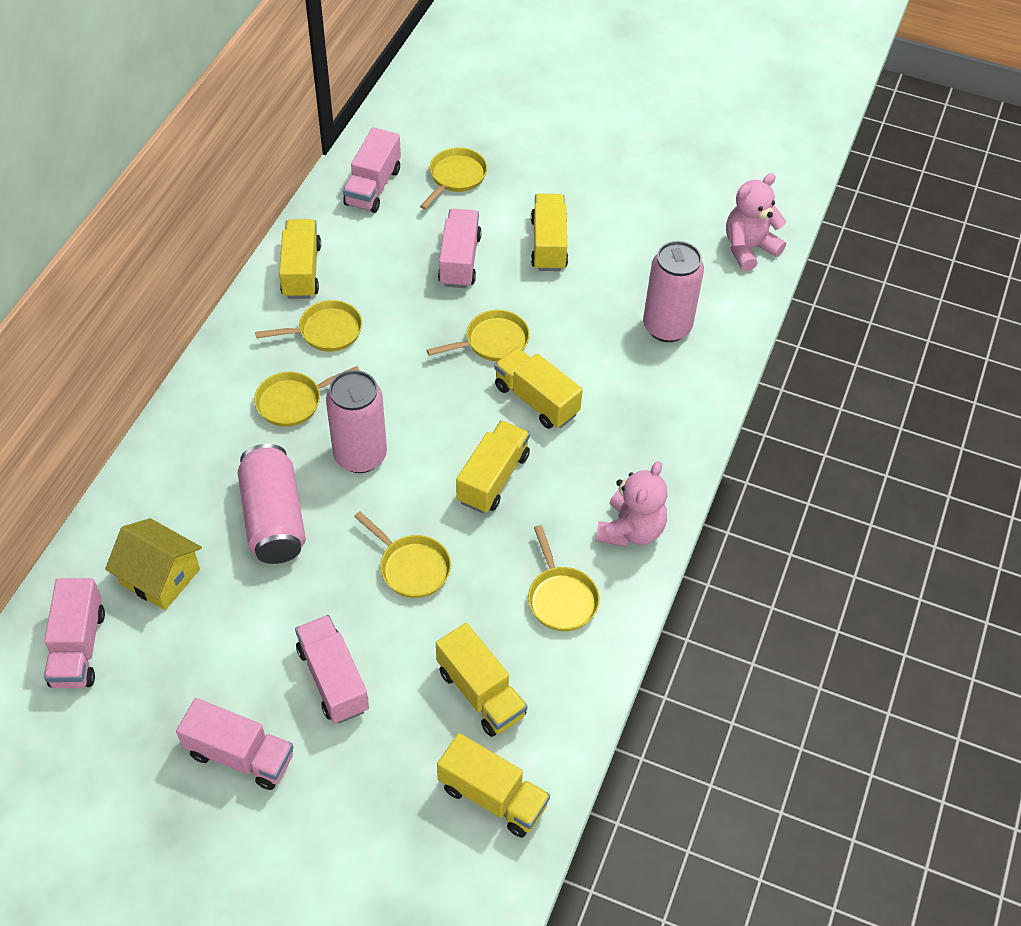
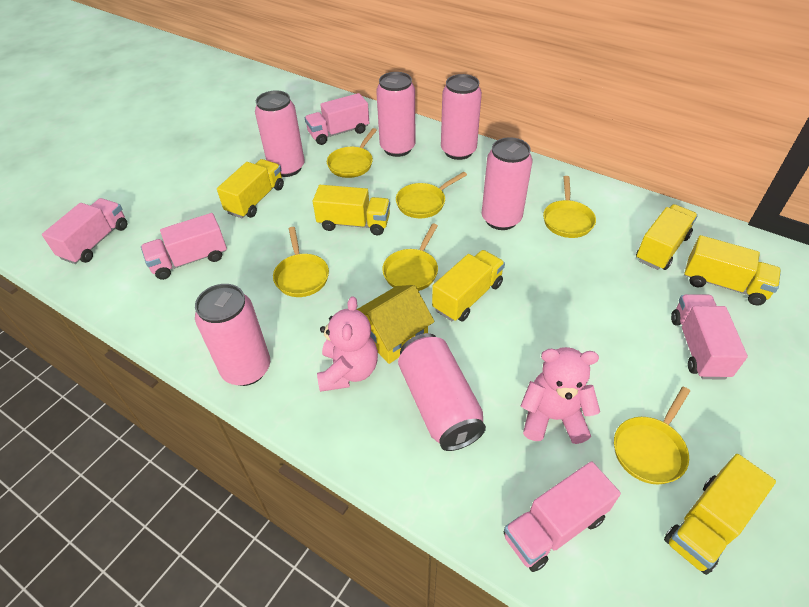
pink can: 3 -> 6

